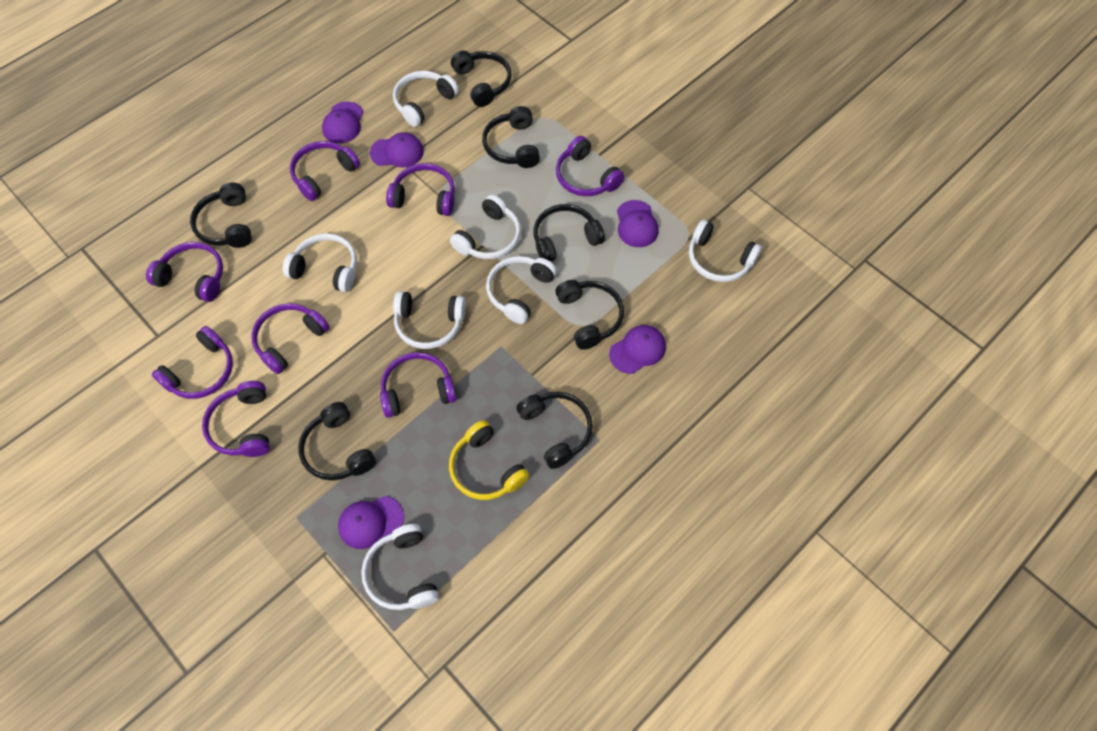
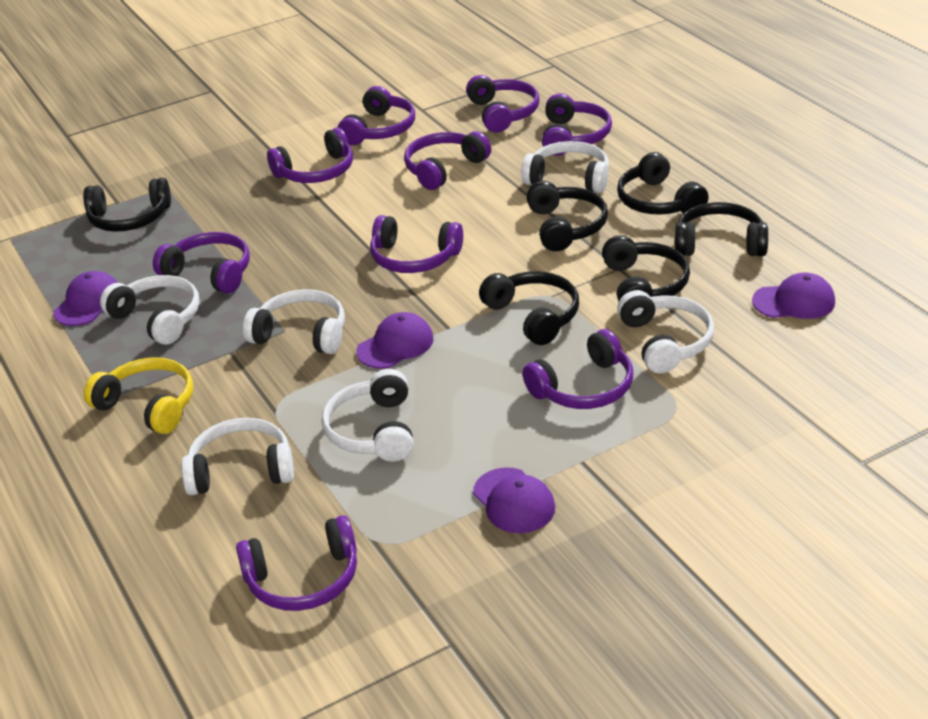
black headphones: 7 -> 6
purple cap: 5 -> 4
purple headphones: 8 -> 9
white headphones: 7 -> 6

